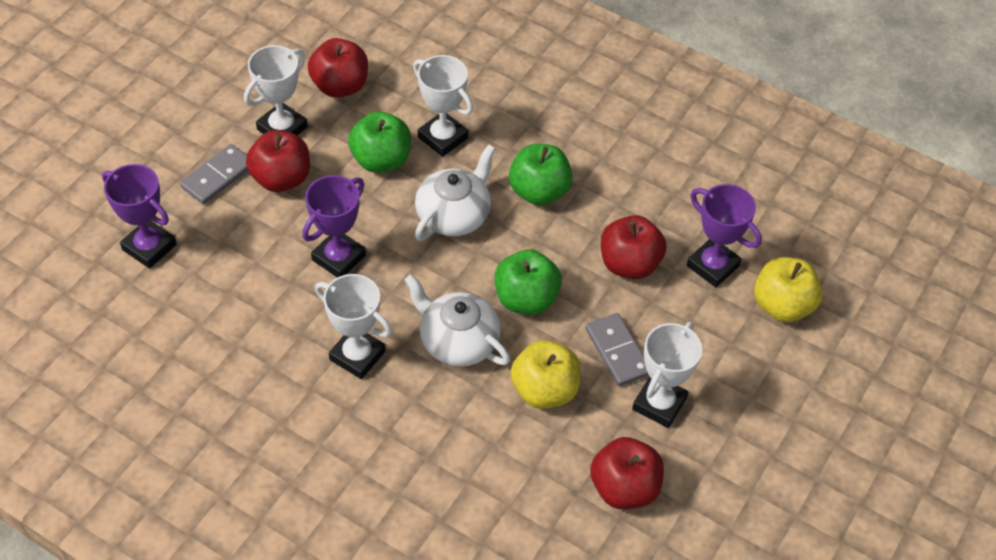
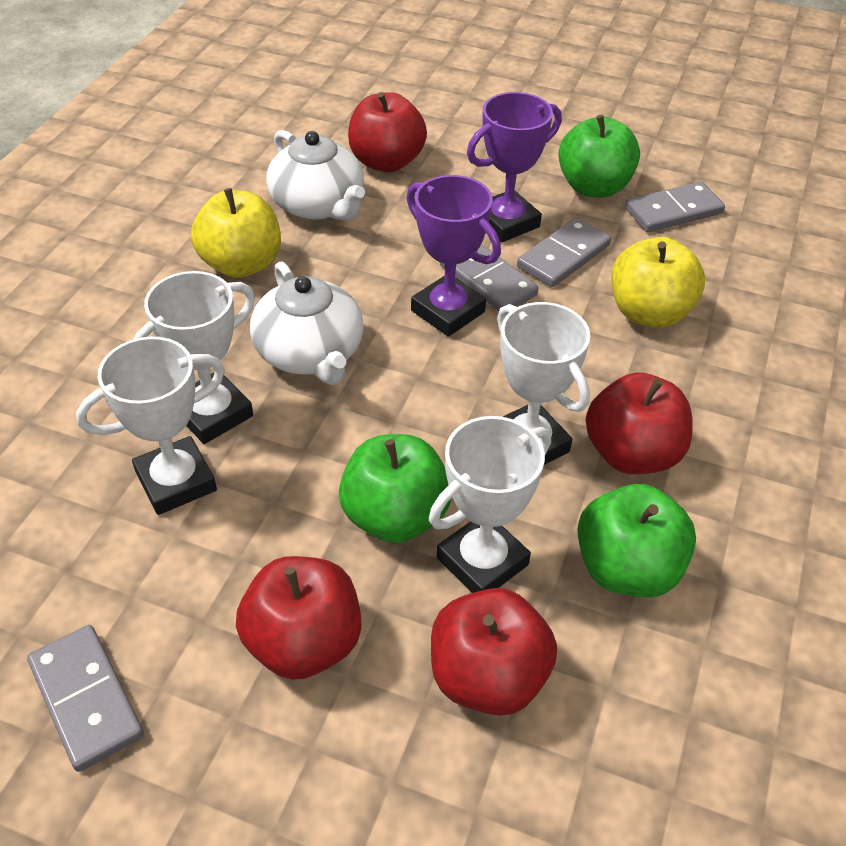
grey domino: 2 -> 4
purple trophy: 3 -> 2

